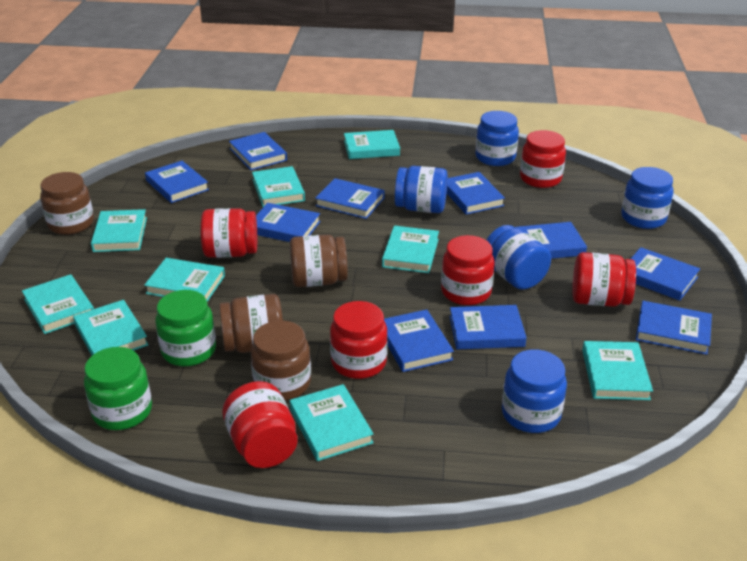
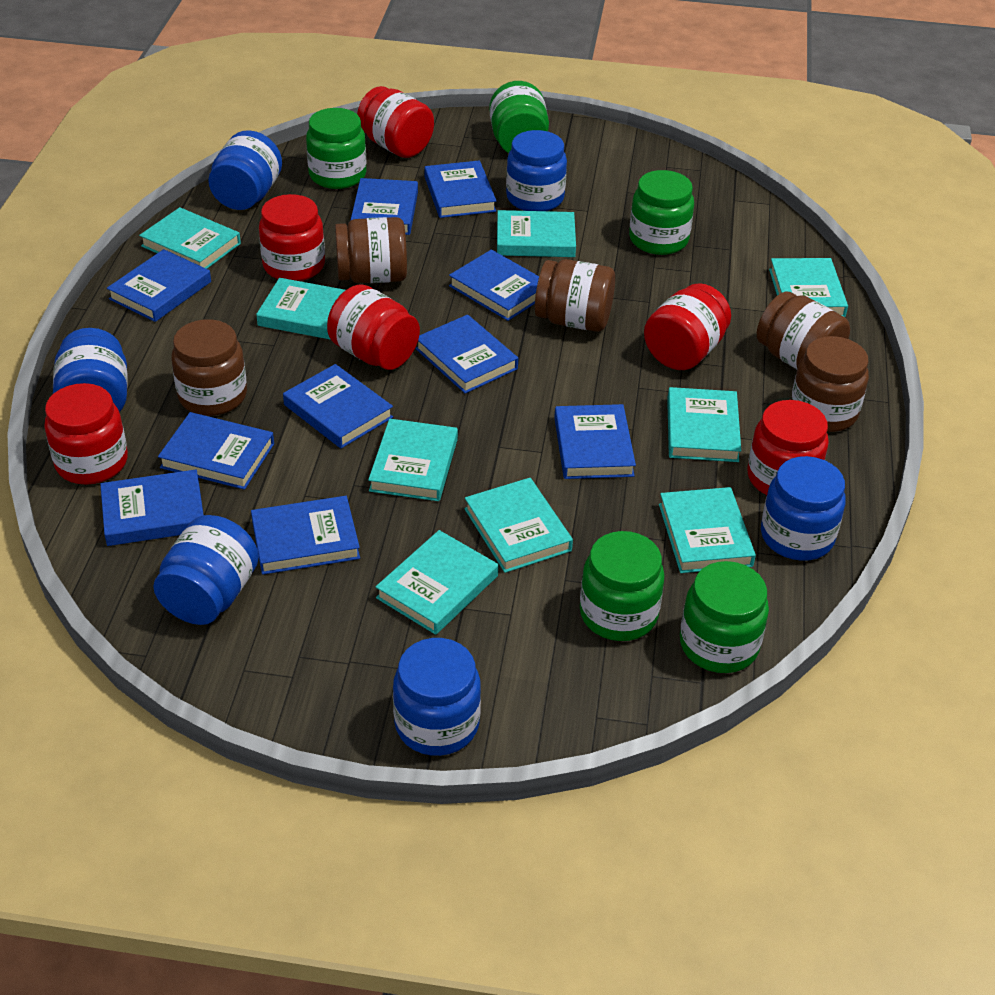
blue jar: 5 -> 6
brown jar: 4 -> 5
green jar: 2 -> 5

